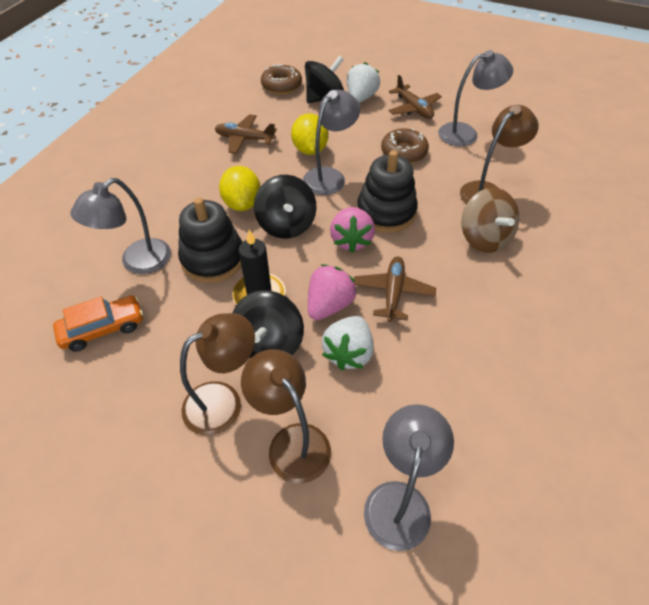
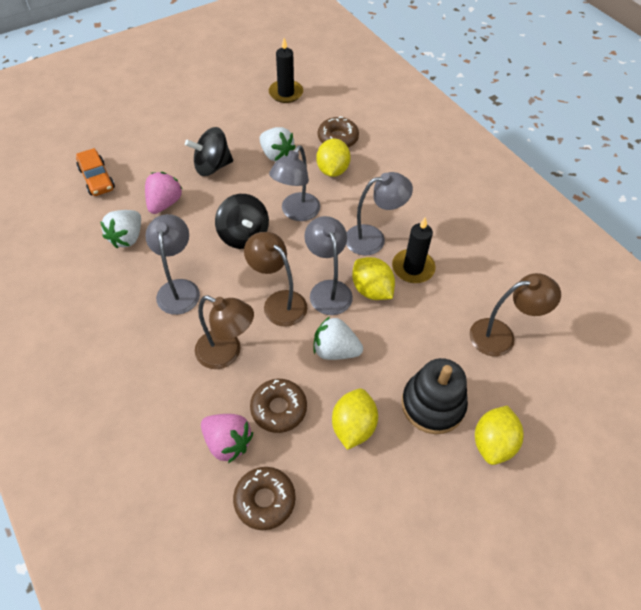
black candle: 1 -> 2
black spinning top: 3 -> 2
black stacking toy: 2 -> 1
brown donut: 2 -> 3
brown plane: 3 -> 0
brown spinning top: 1 -> 0
white strawberry: 2 -> 3
yellow lemon: 2 -> 4

